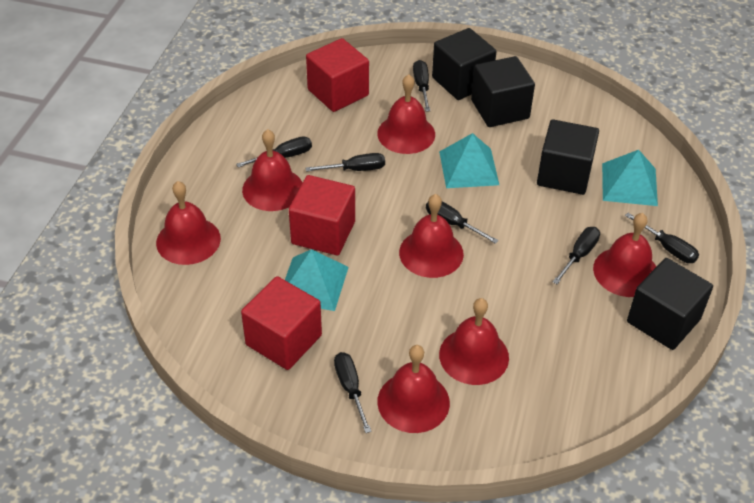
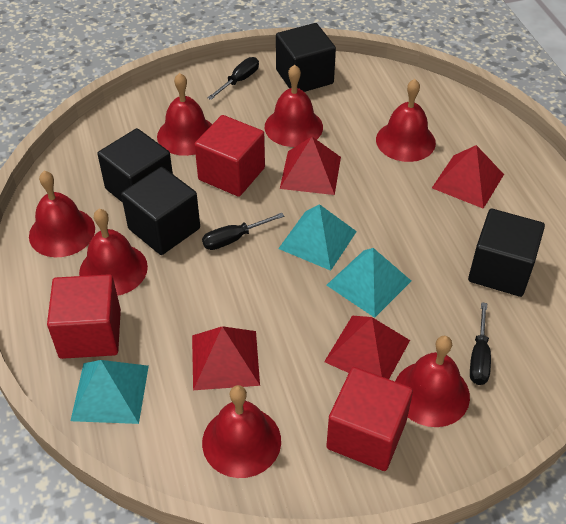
black screwdriver: 7 -> 3
red pyramid: 0 -> 4

